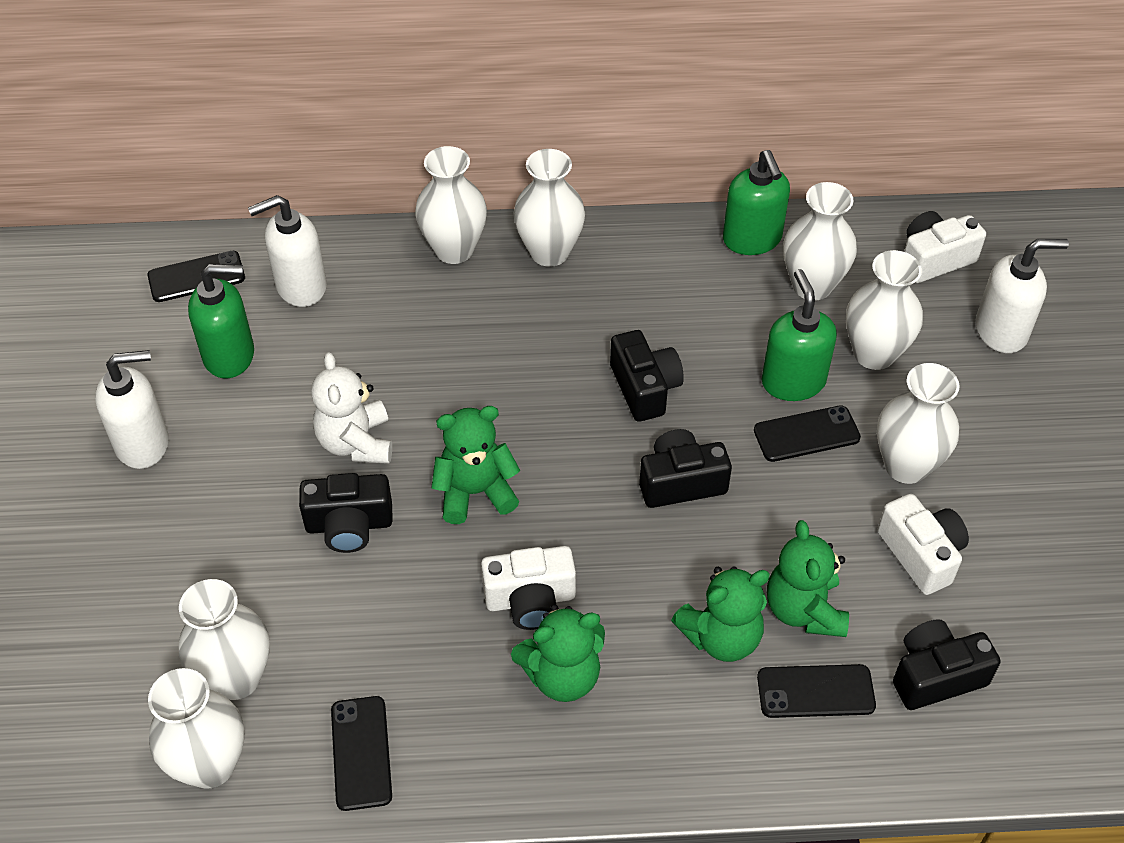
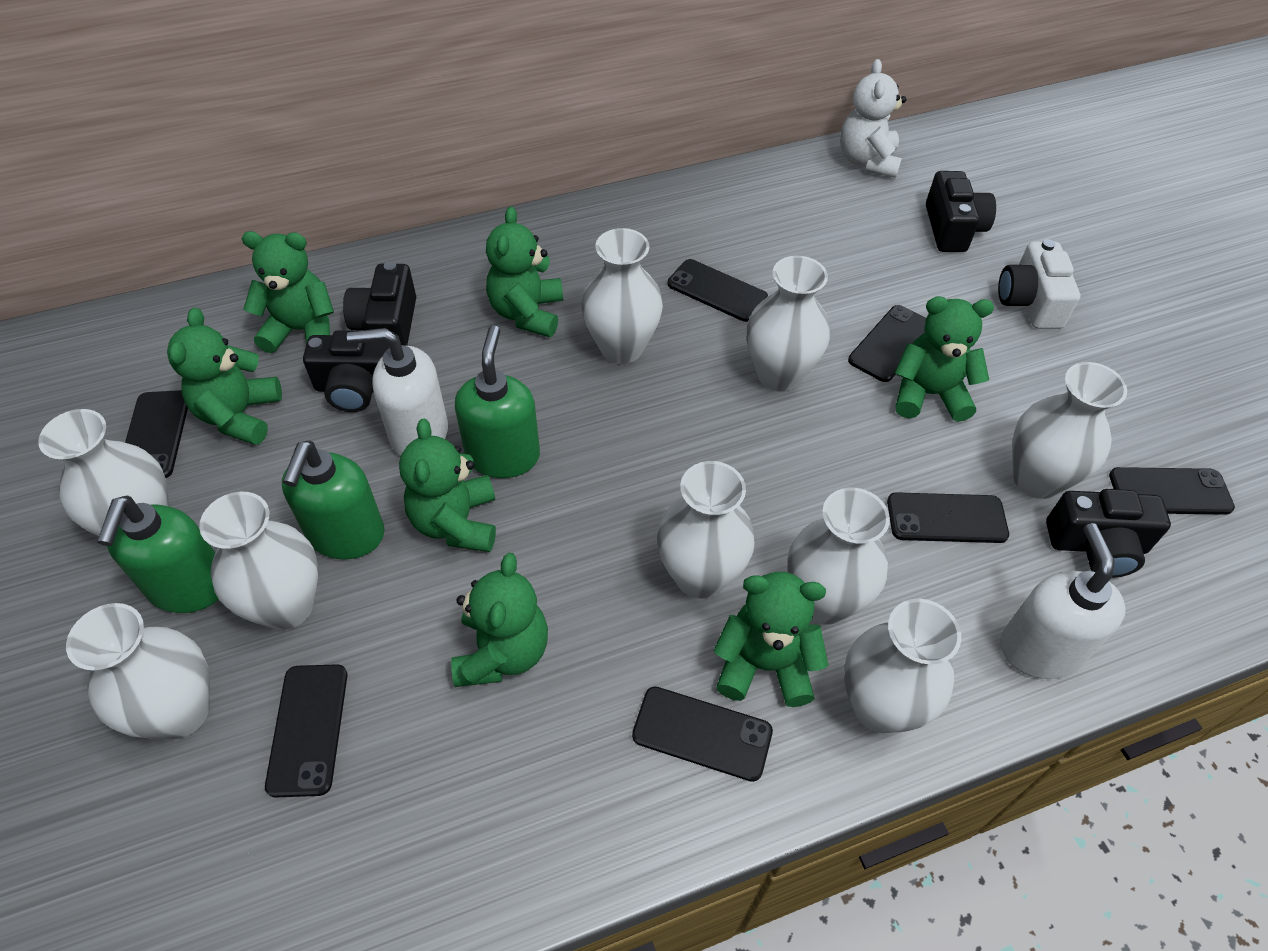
black phone: 4 -> 7
green teddy bear: 4 -> 7
white camera: 3 -> 1
white soap dispenser: 3 -> 2
white vase: 7 -> 9

